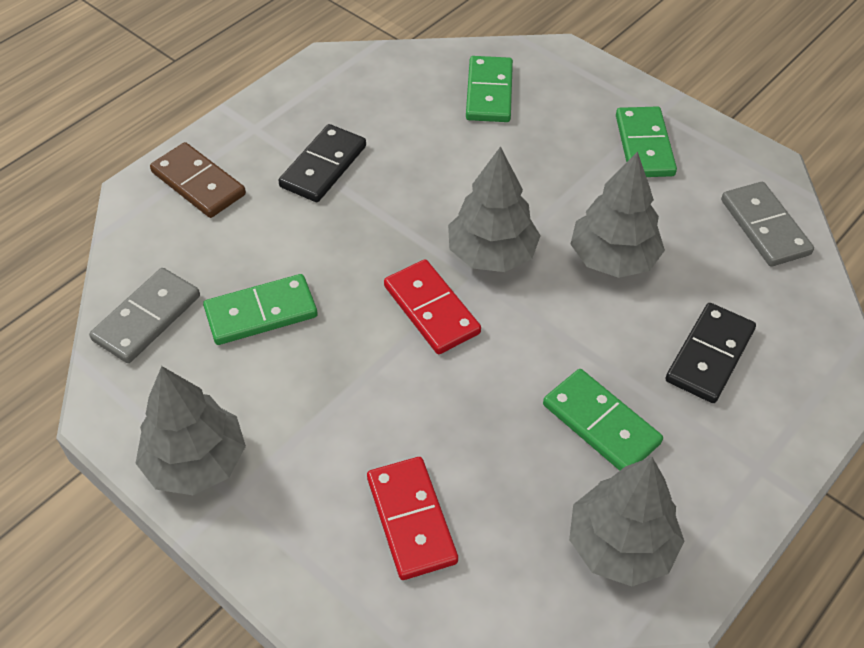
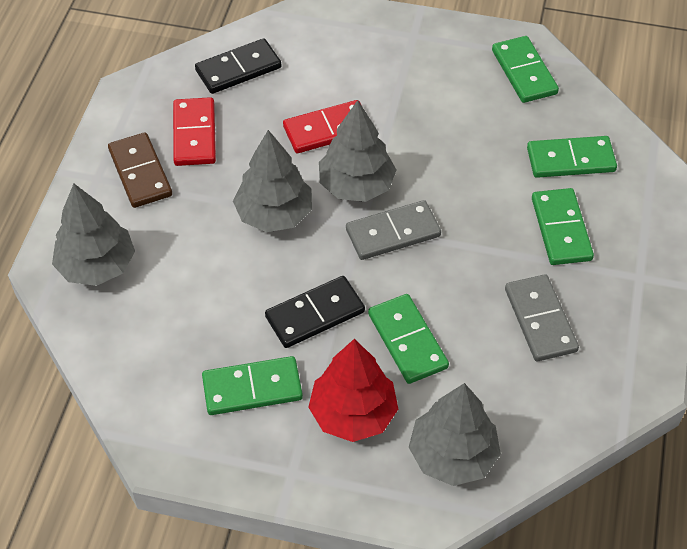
green domino: 4 -> 5
red tree: 0 -> 1

